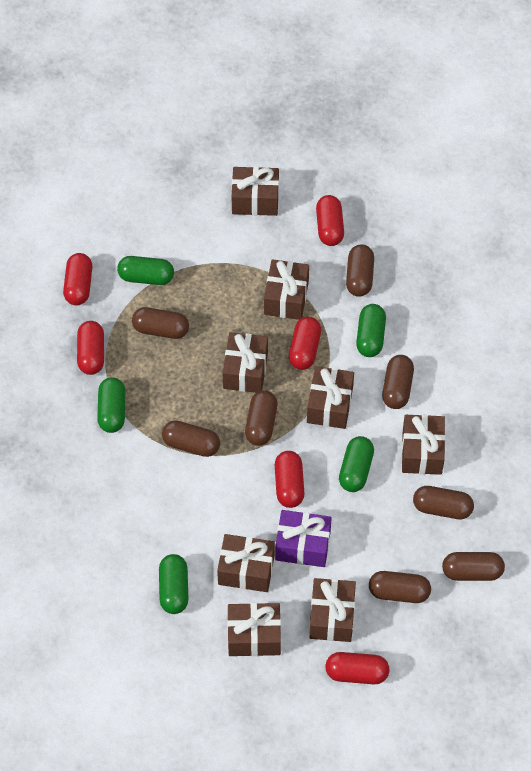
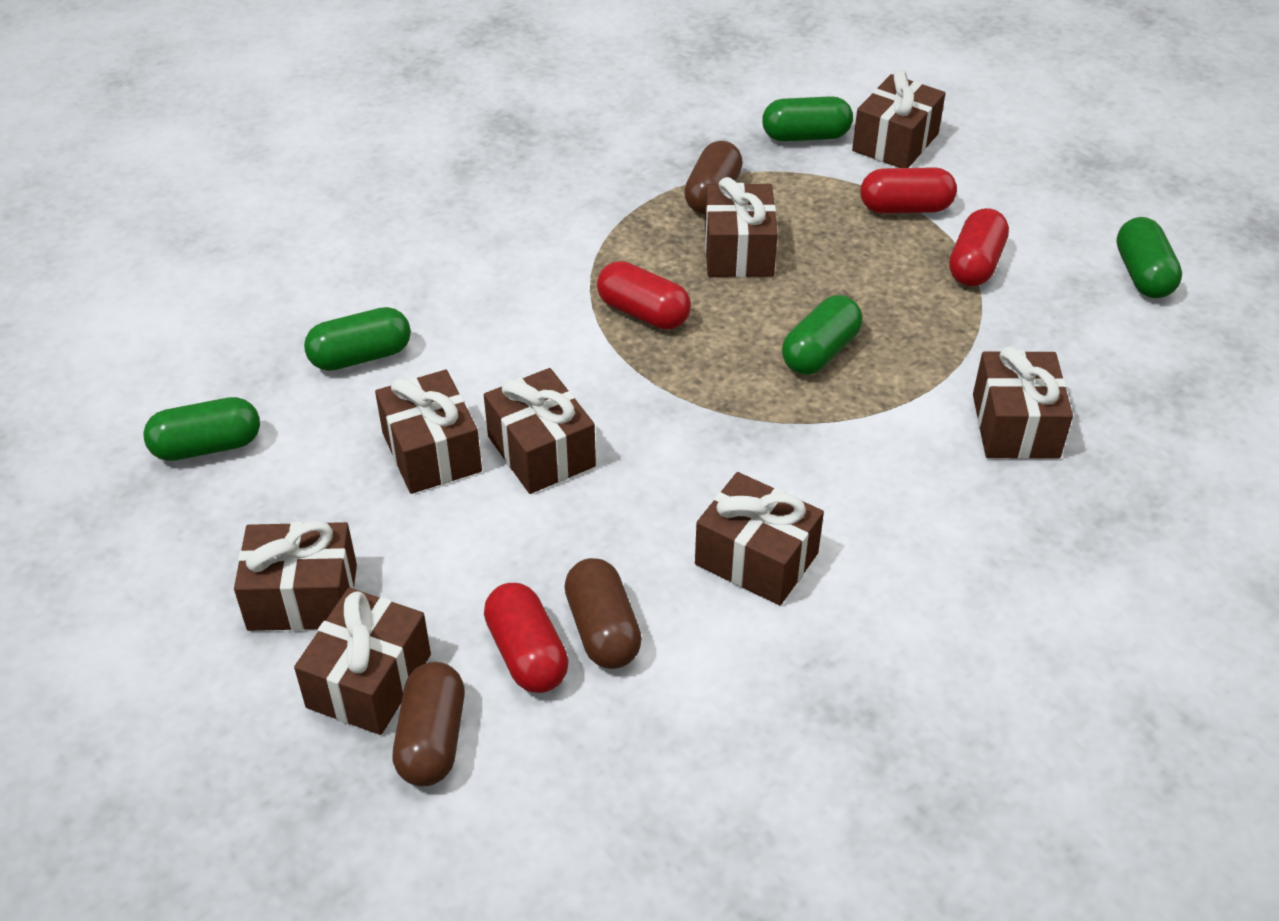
brown capsule: 8 -> 3
purple gift: 1 -> 0
red capsule: 6 -> 4

